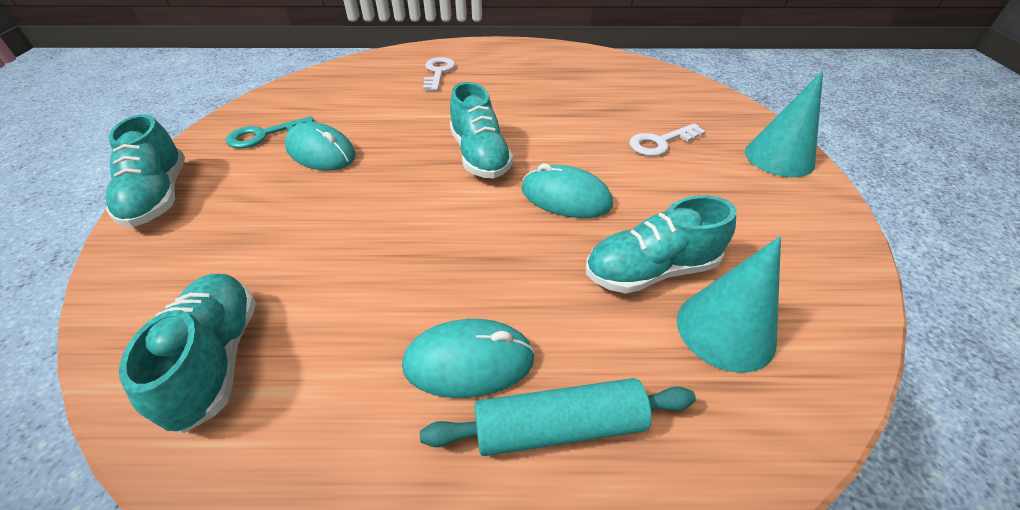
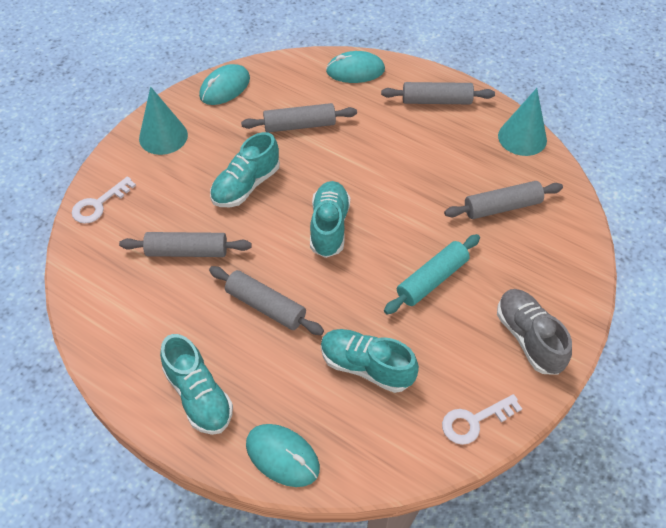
grey rolling pin: 0 -> 5
grey shoe: 0 -> 1
turquoise key: 1 -> 0

